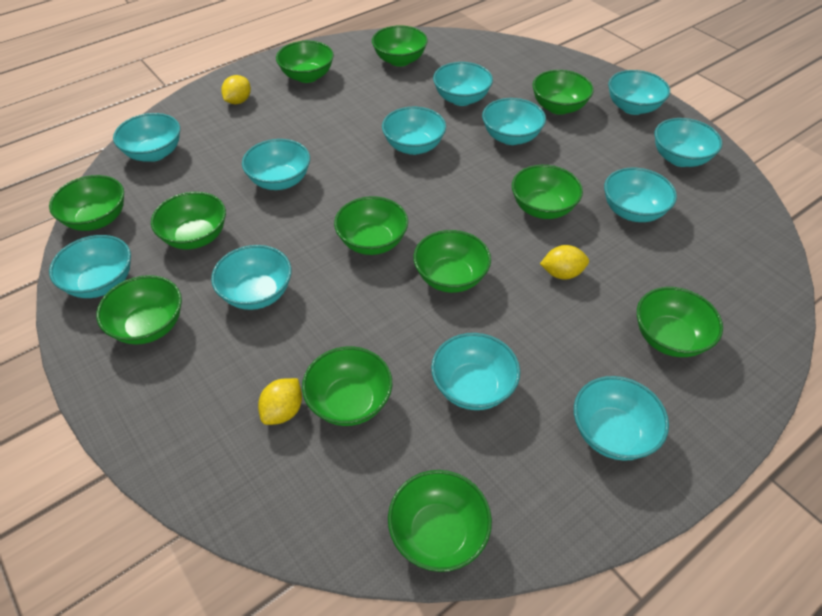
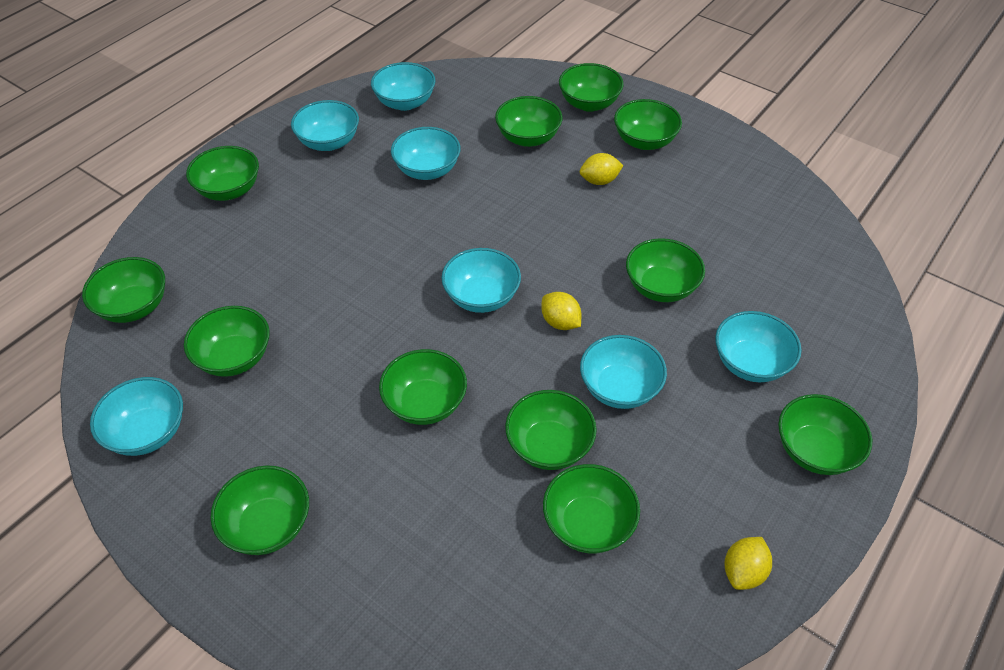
turquoise bowl: 12 -> 7

